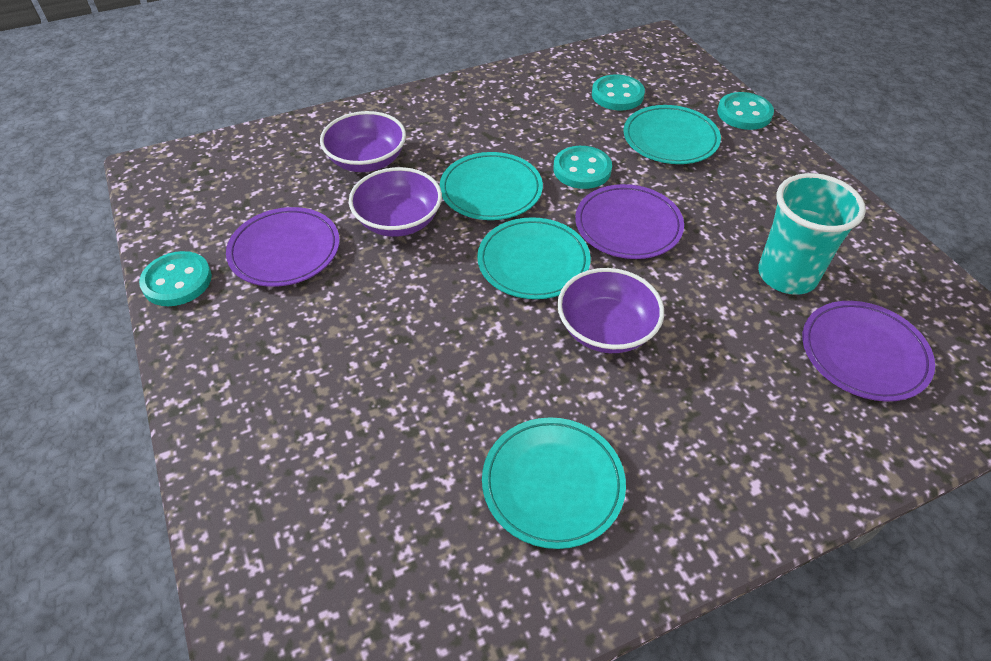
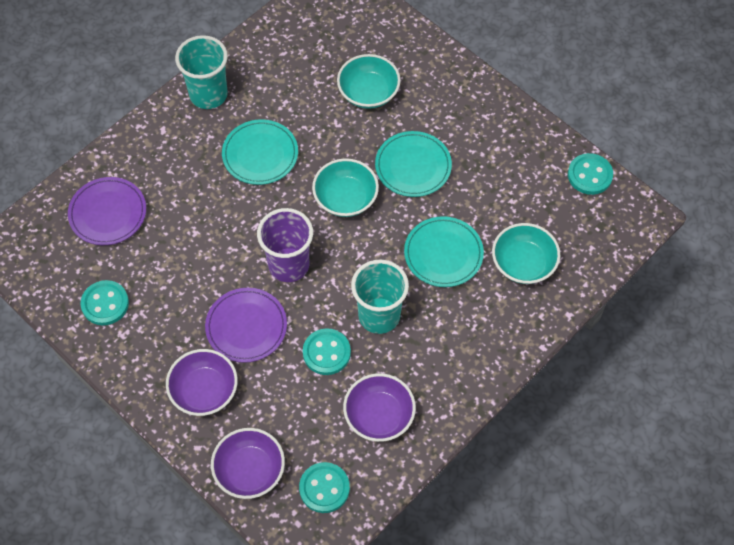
purple cup: 0 -> 1
purple plate: 3 -> 2
turquoise bowl: 0 -> 3
turquoise cup: 1 -> 2
turquoise plate: 4 -> 3

